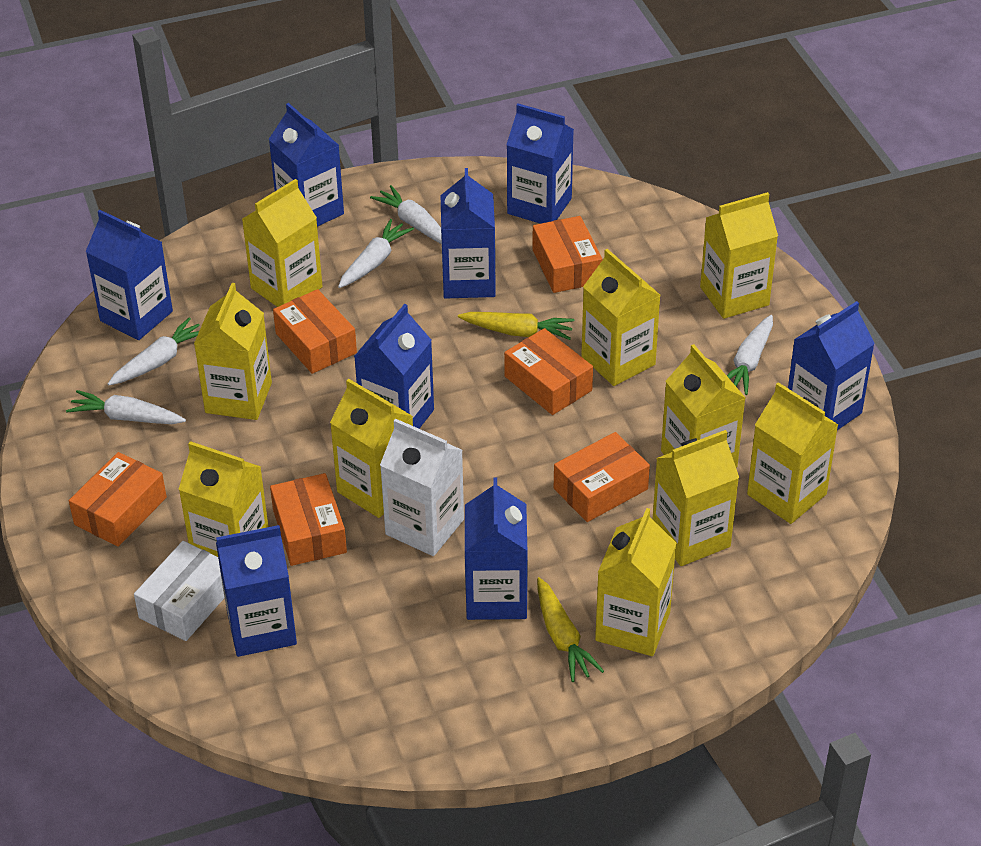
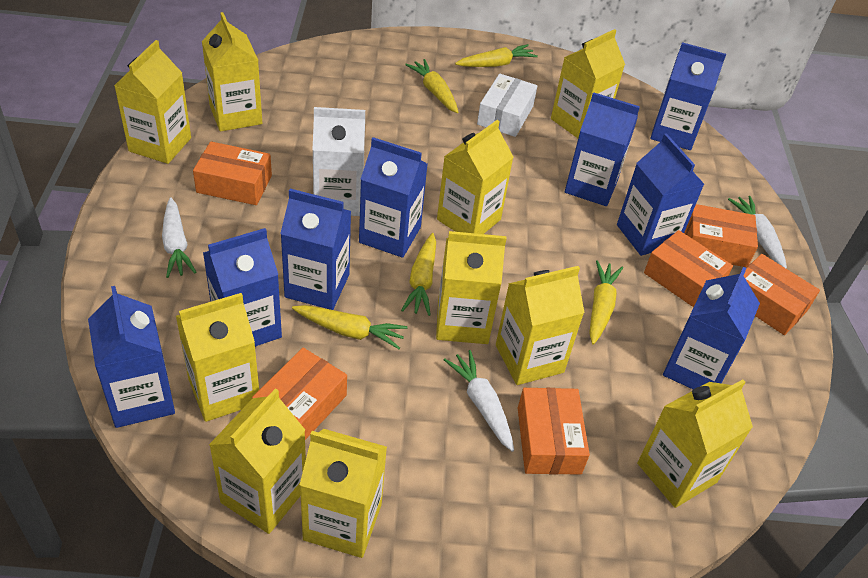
white carrot: 5 -> 3
yellow carrot: 2 -> 5

